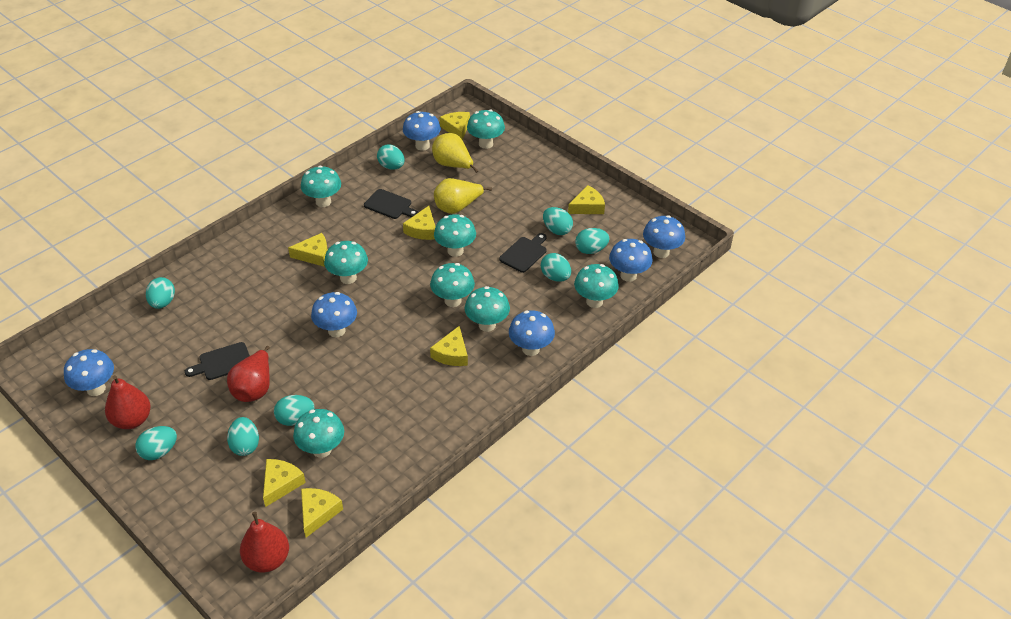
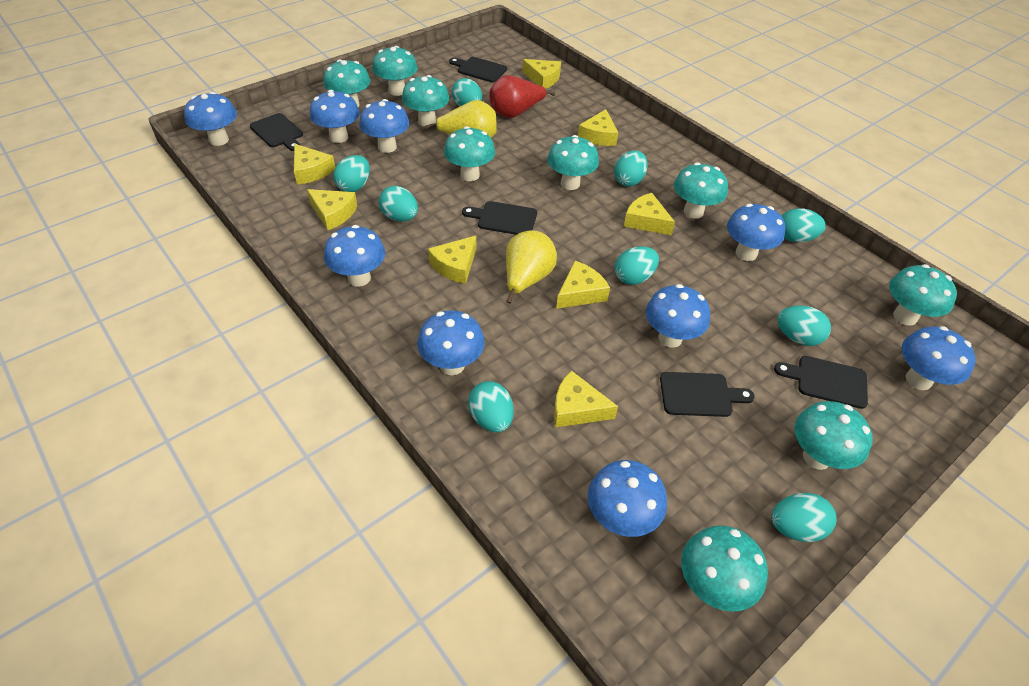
black cutting board: 3 -> 5
blue mushroom: 6 -> 9
red pear: 3 -> 1
turquoise egg: 8 -> 9
turquoise mushroom: 8 -> 9
yellow cheese: 7 -> 8

